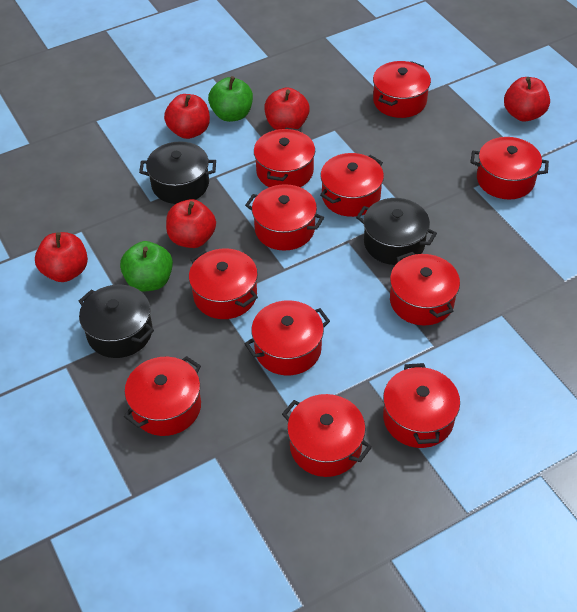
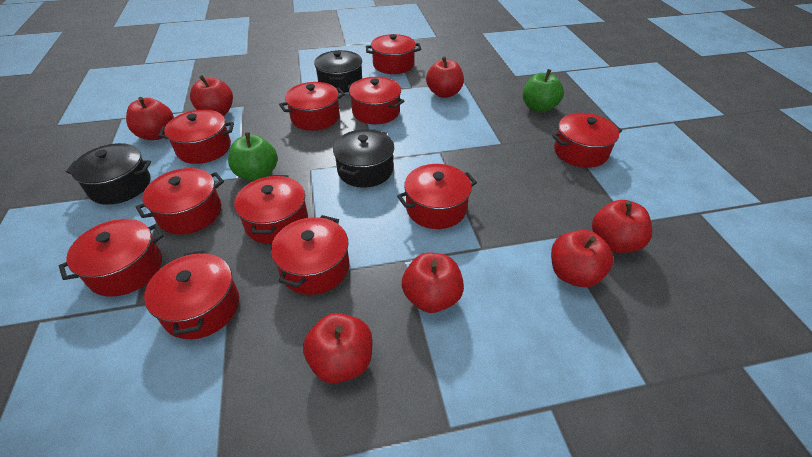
red apple: 5 -> 7

